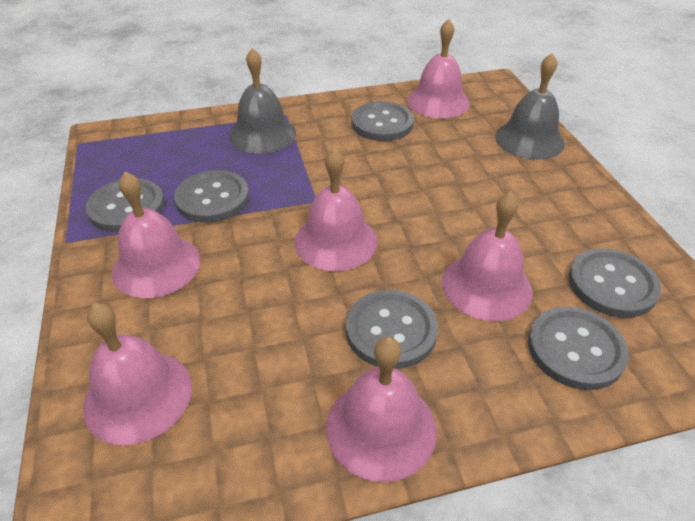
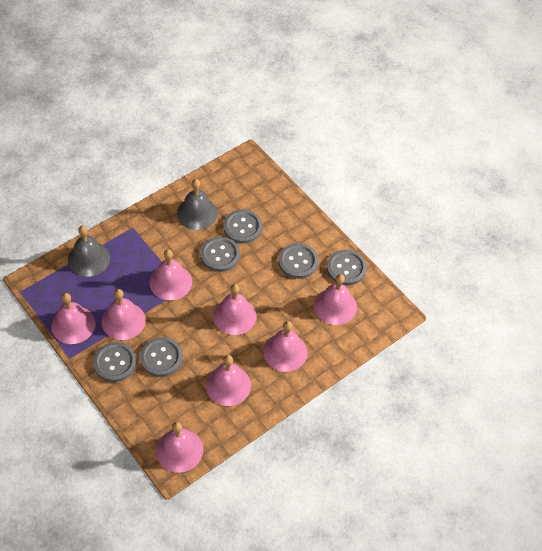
pink bell: 6 -> 8

